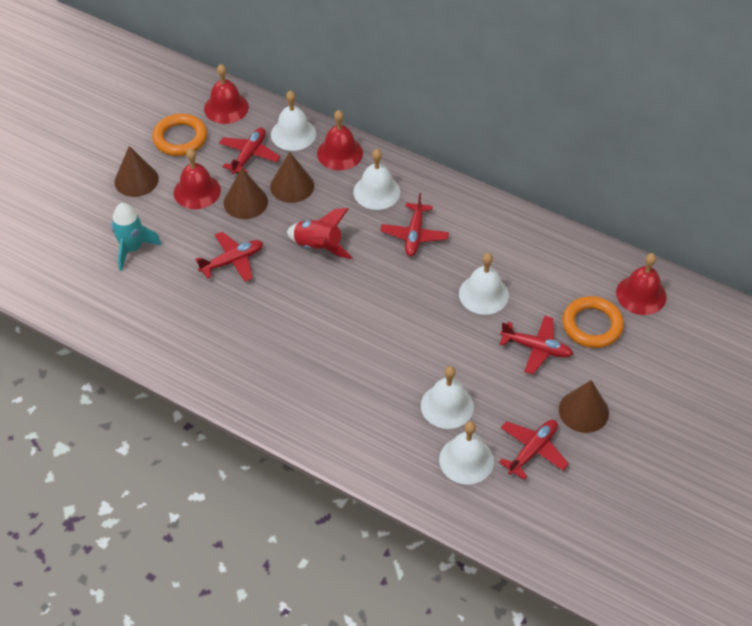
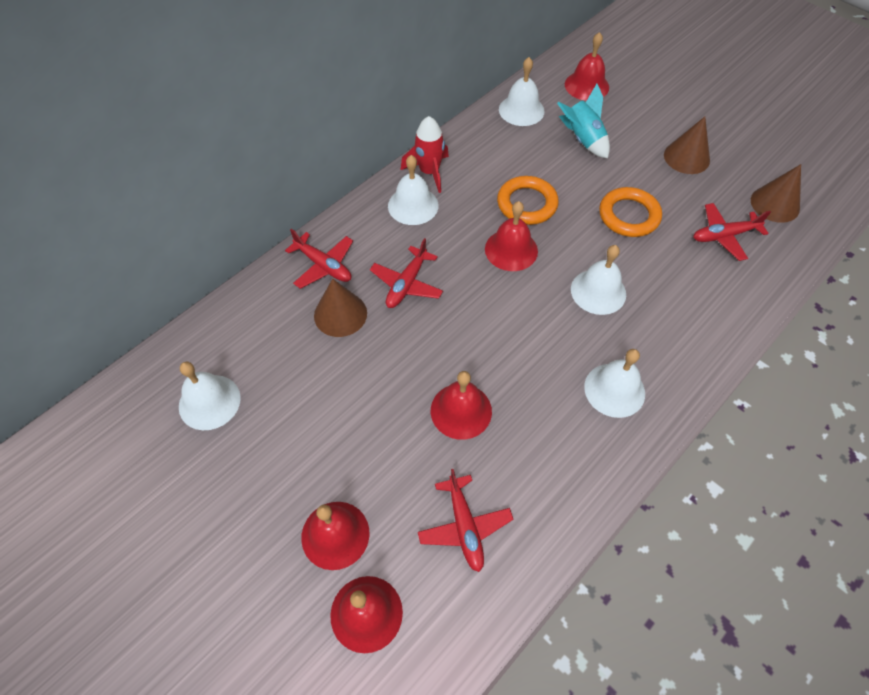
brown cone: 4 -> 3
red bell: 4 -> 5
red plane: 5 -> 4

